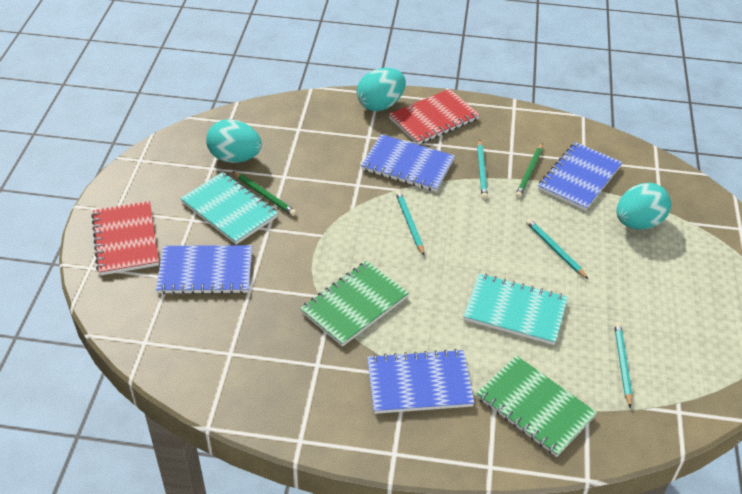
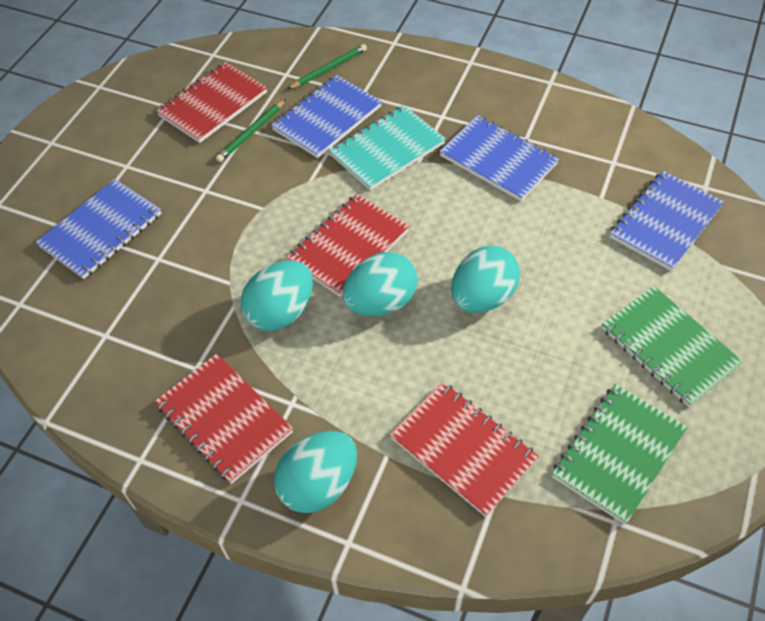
red notebook: 2 -> 4
turquoise egg: 3 -> 4
turquoise notebook: 2 -> 1
turquoise pencil: 4 -> 0

